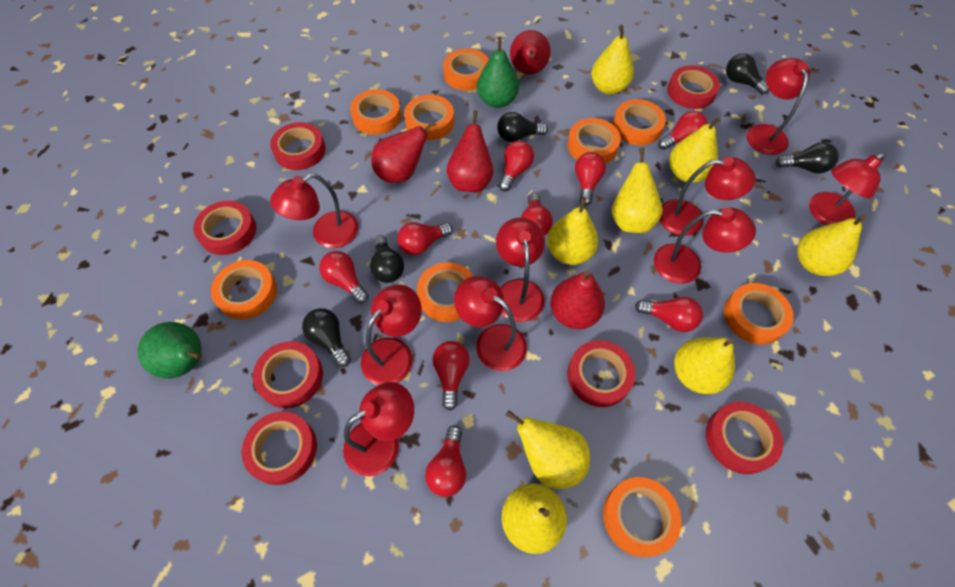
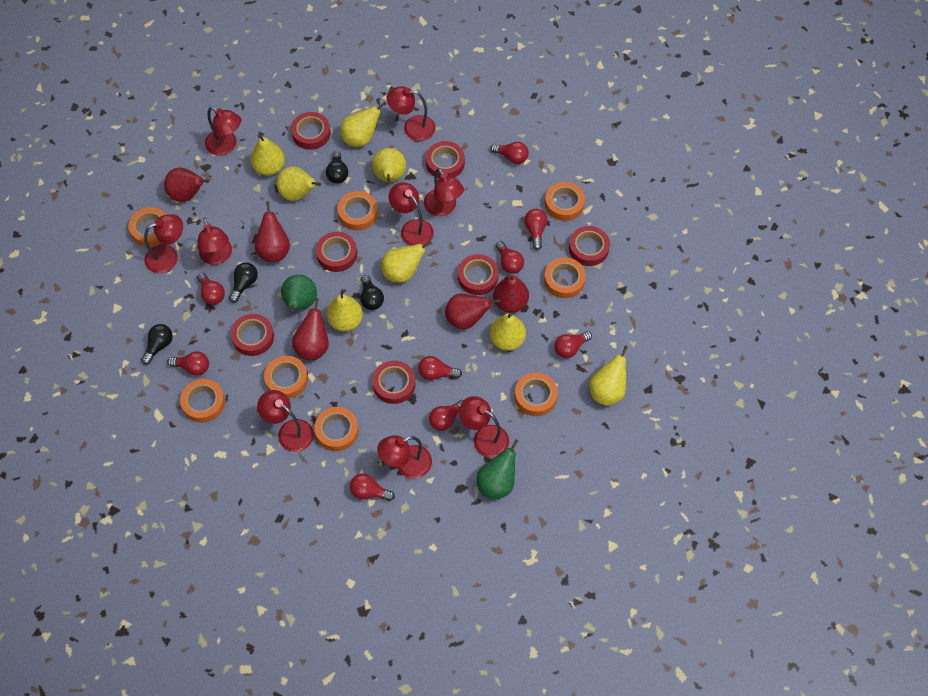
black light bulb: 5 -> 4
orange tape: 9 -> 8
red pear: 4 -> 5

